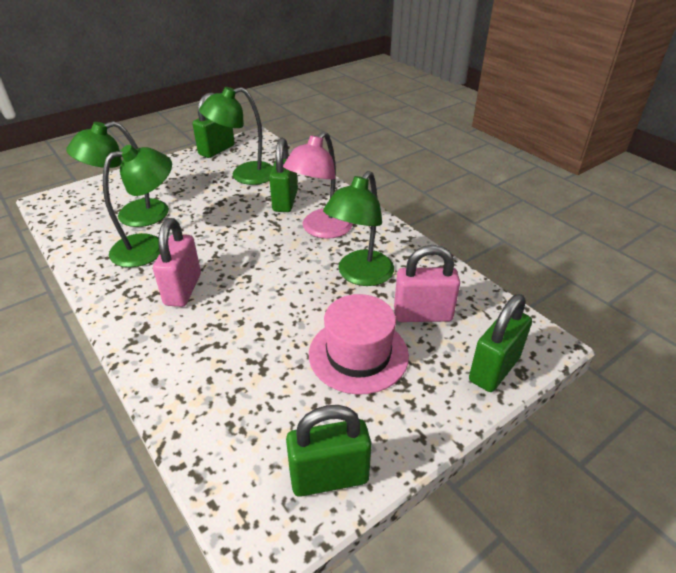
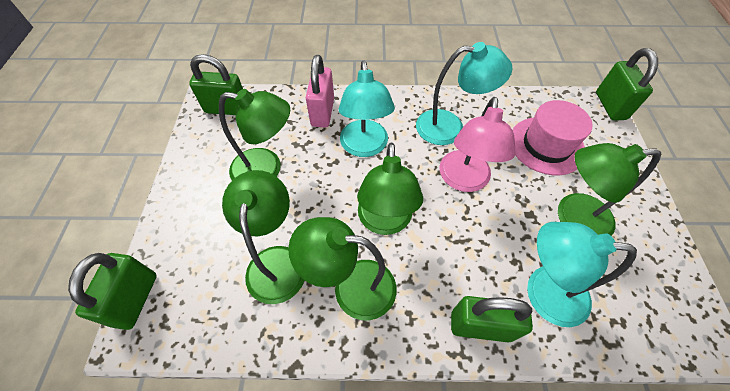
green lamp: 4 -> 5
pink padlock: 2 -> 1
turquoise lamp: 0 -> 3

